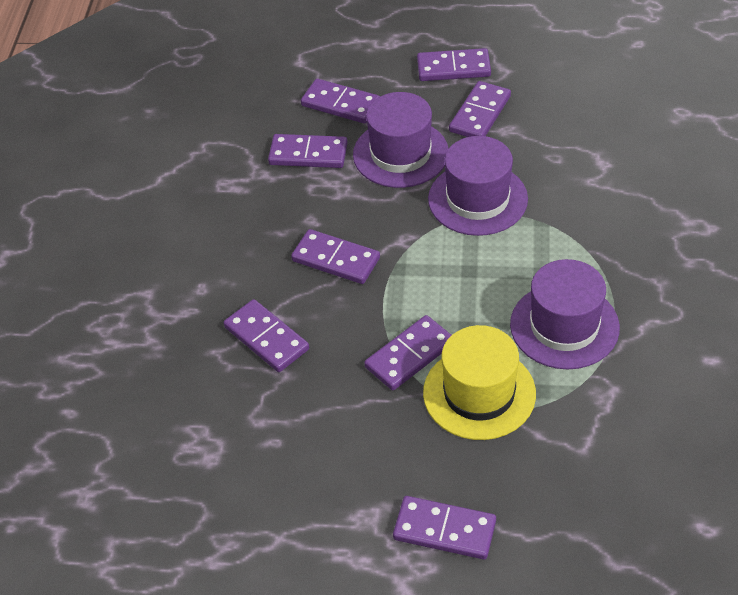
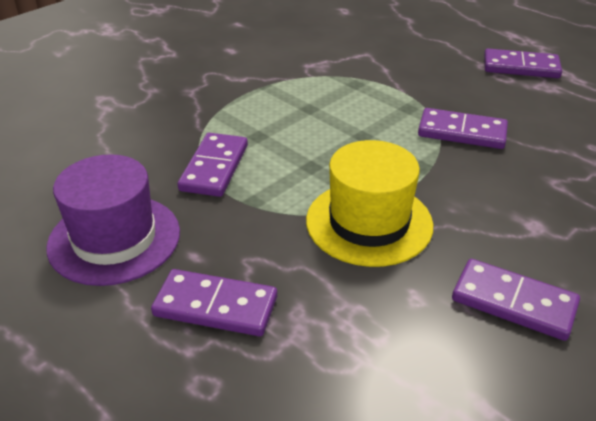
purple domino: 8 -> 5
purple hat: 3 -> 1

